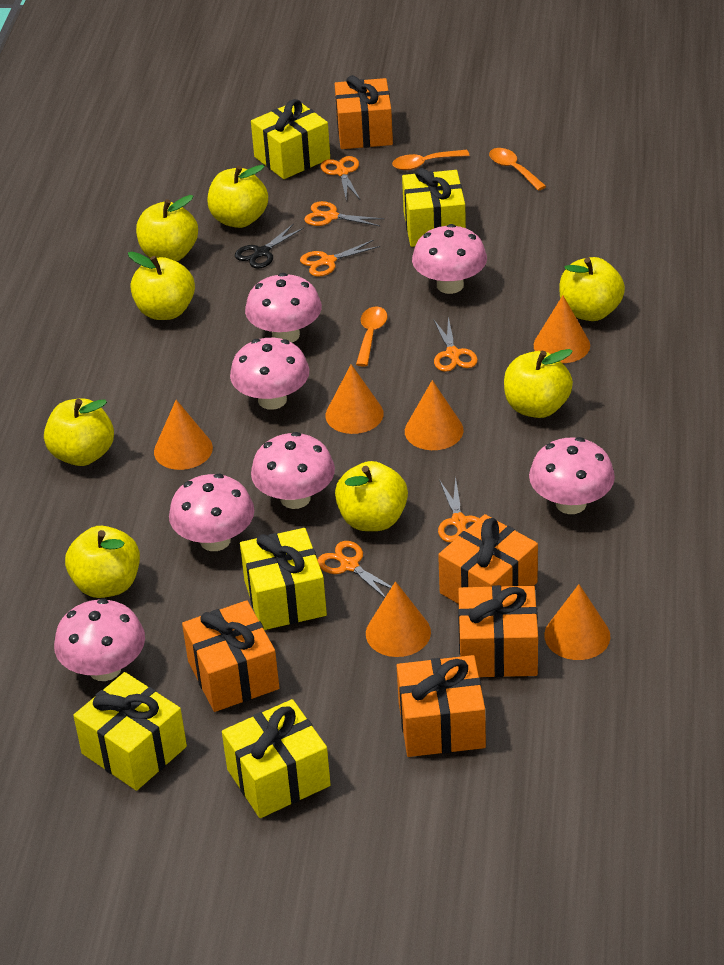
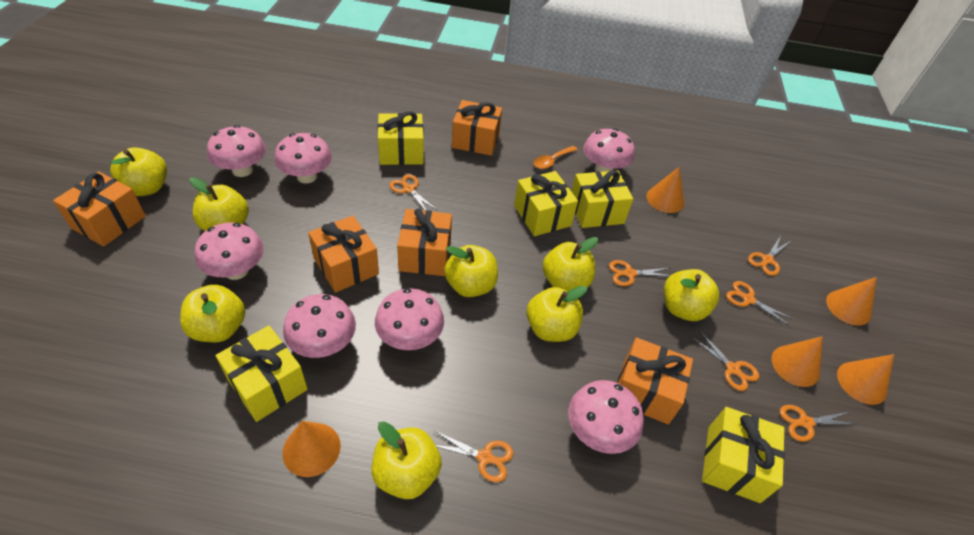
black scissors: 1 -> 0
orange cone: 6 -> 5
orange scissors: 6 -> 7
orange spoon: 3 -> 1

